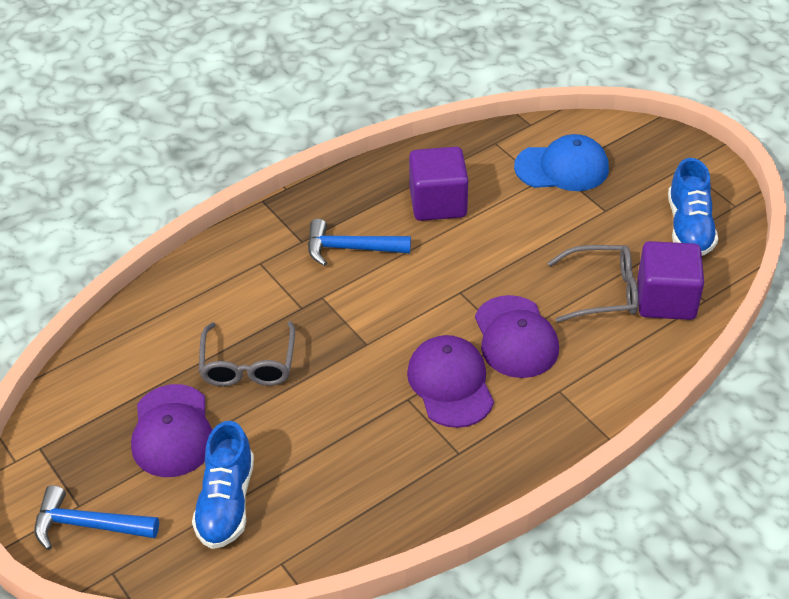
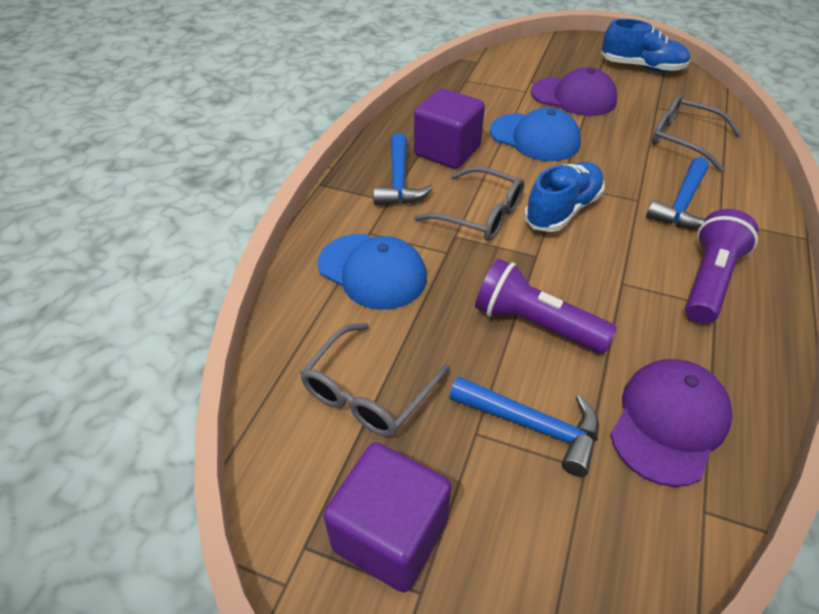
blue cap: 1 -> 2
blue hammer: 2 -> 3
grey glasses: 2 -> 3
purple cap: 3 -> 2
purple flashlight: 0 -> 2

